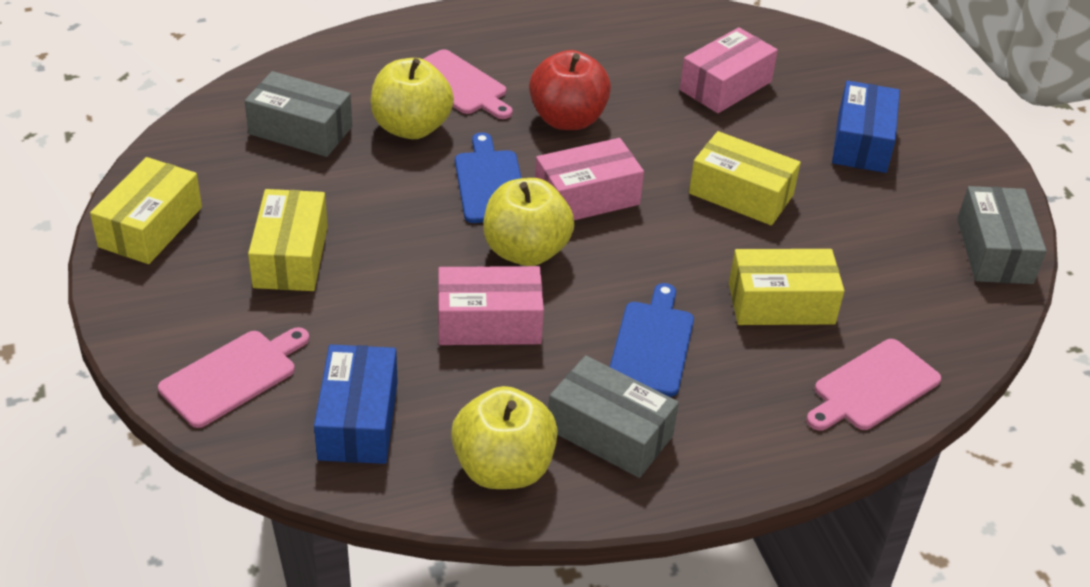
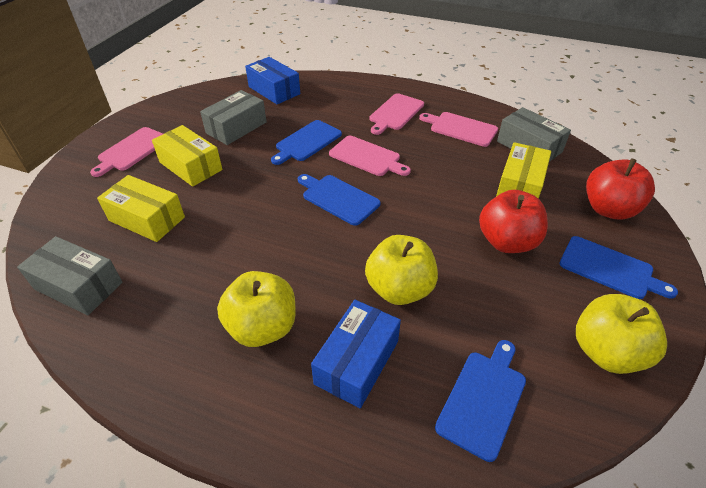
blue cutting board: 2 -> 4
pink box: 3 -> 0
pink cutting board: 3 -> 4
red apple: 1 -> 2
yellow box: 4 -> 3

